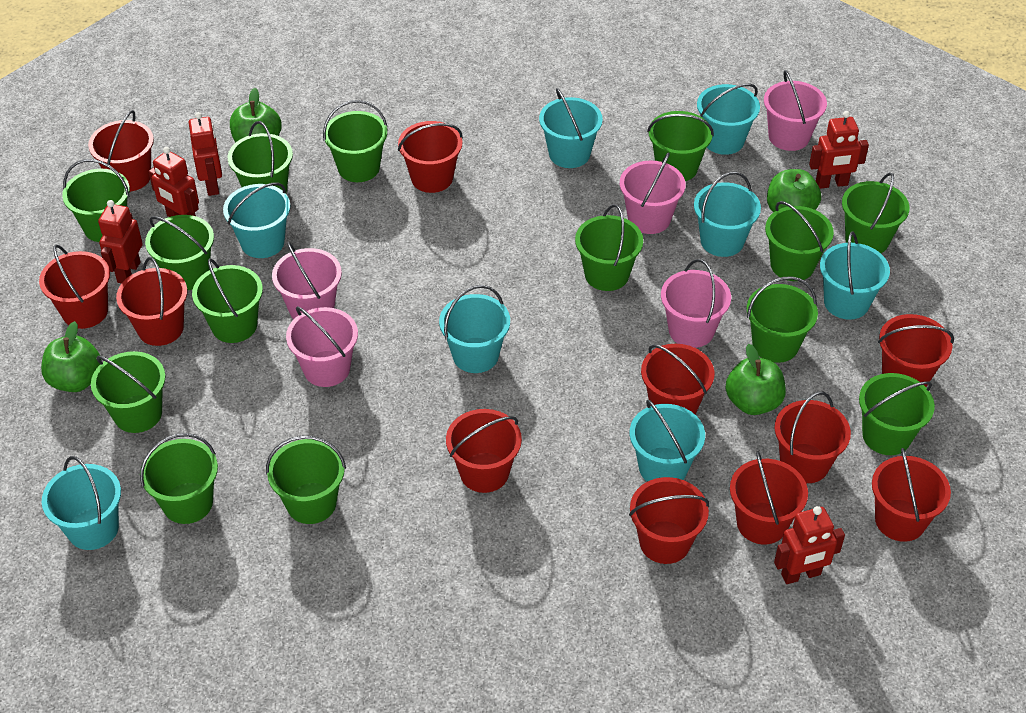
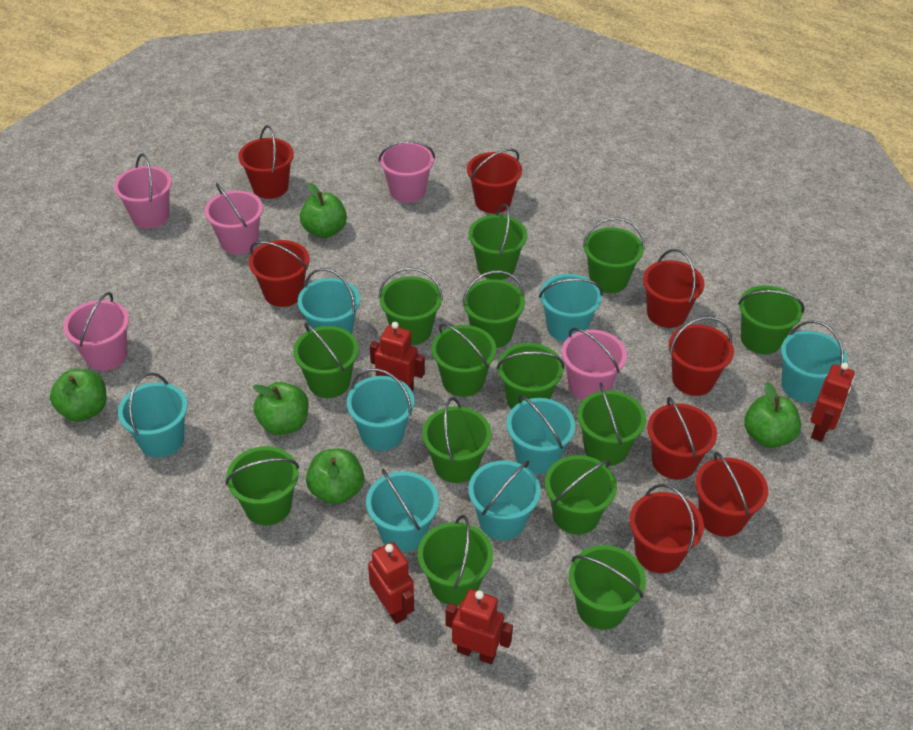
green apple: 4 -> 5
red bucket: 11 -> 8
red robot: 5 -> 4

